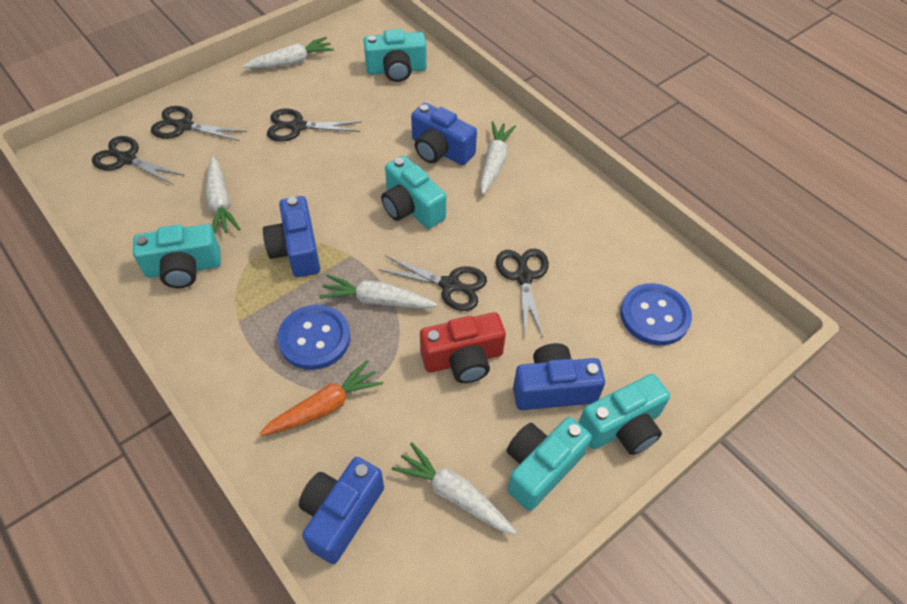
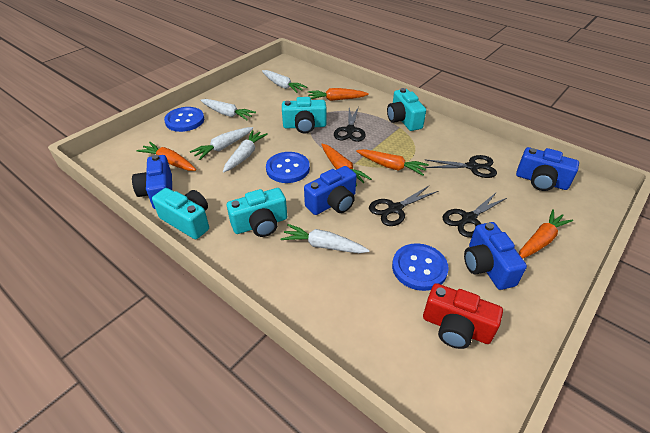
black scissors: 5 -> 4
blue button: 2 -> 3
orange carrot: 1 -> 5
turquoise camera: 5 -> 4

